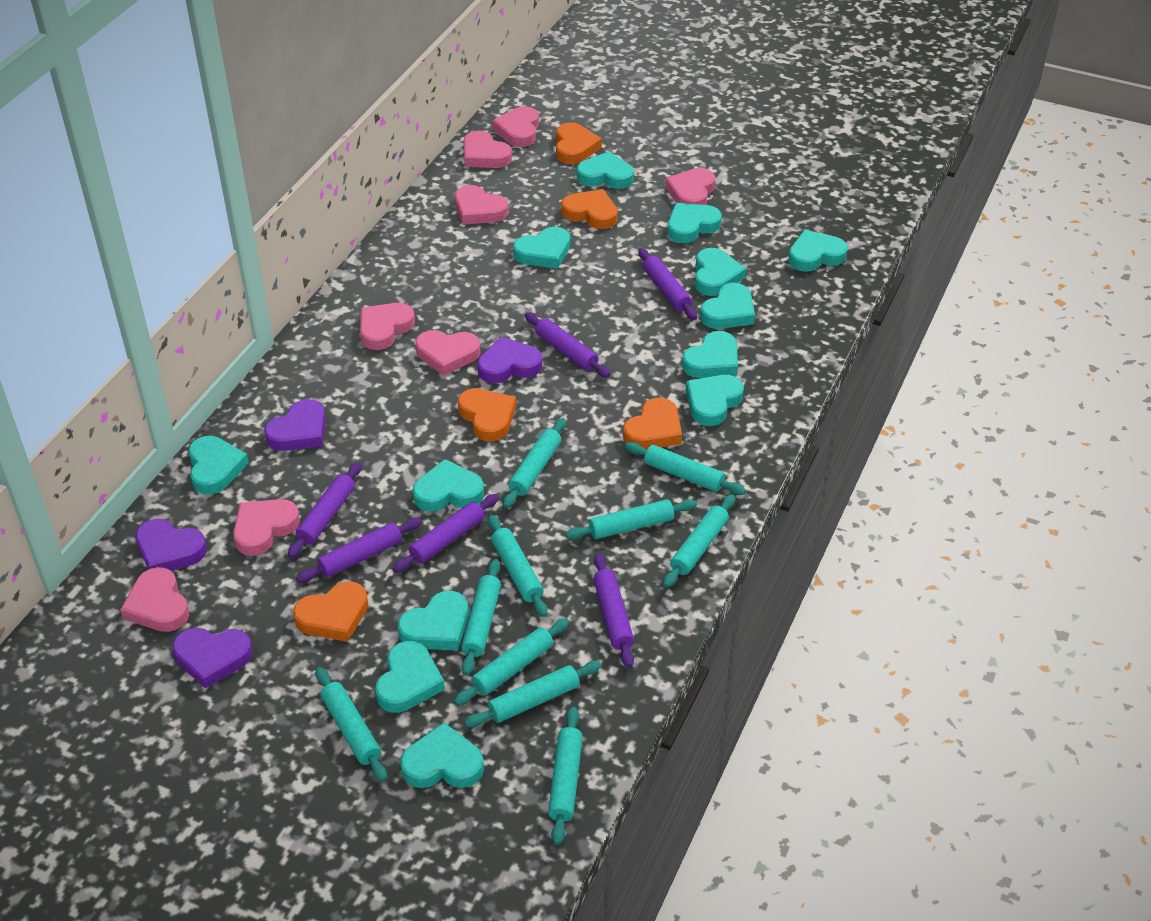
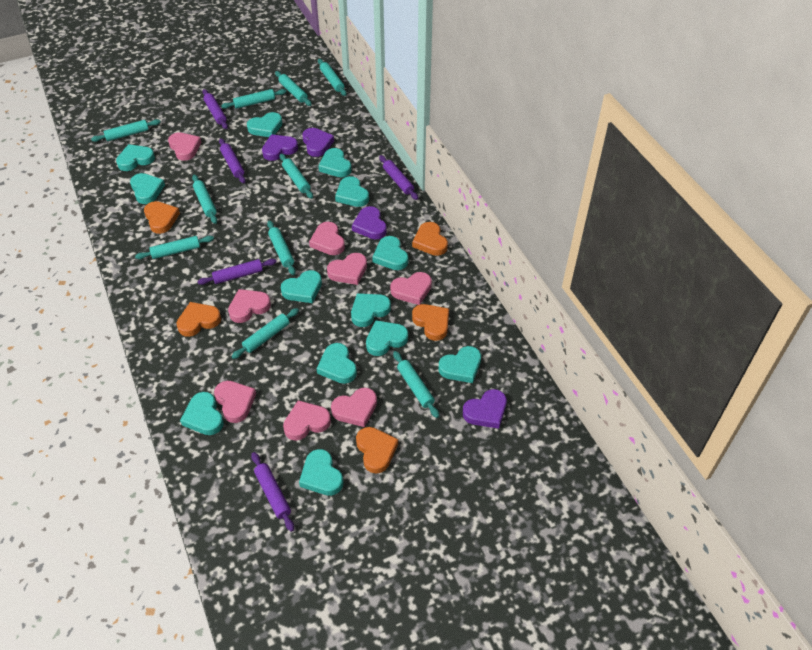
purple rolling pin: 6 -> 5

